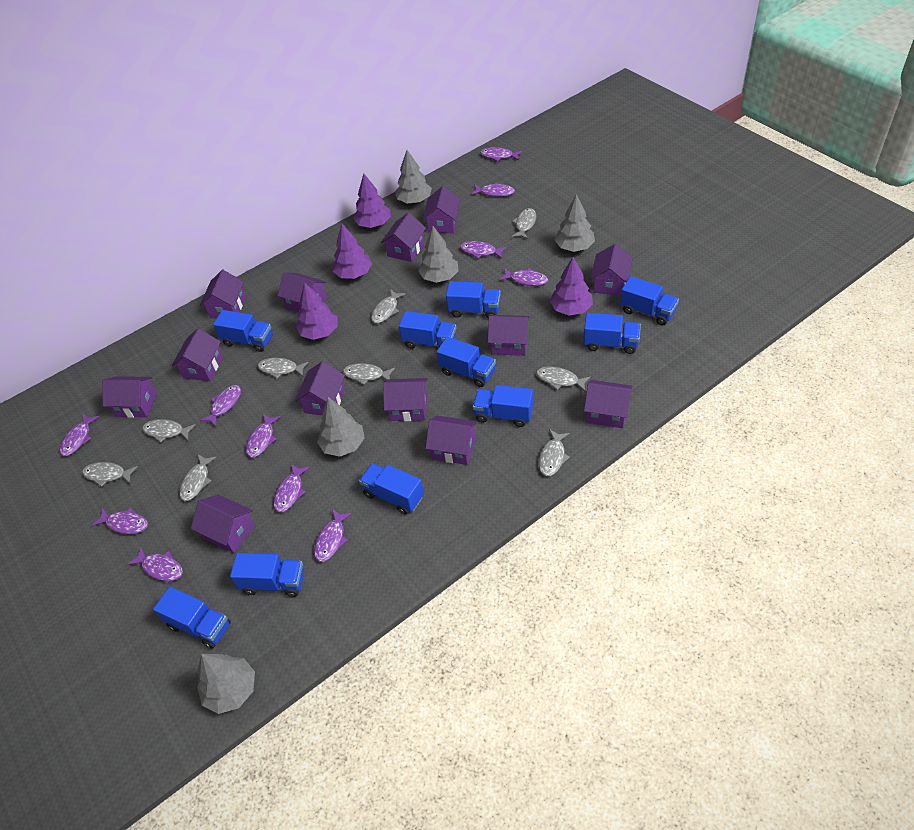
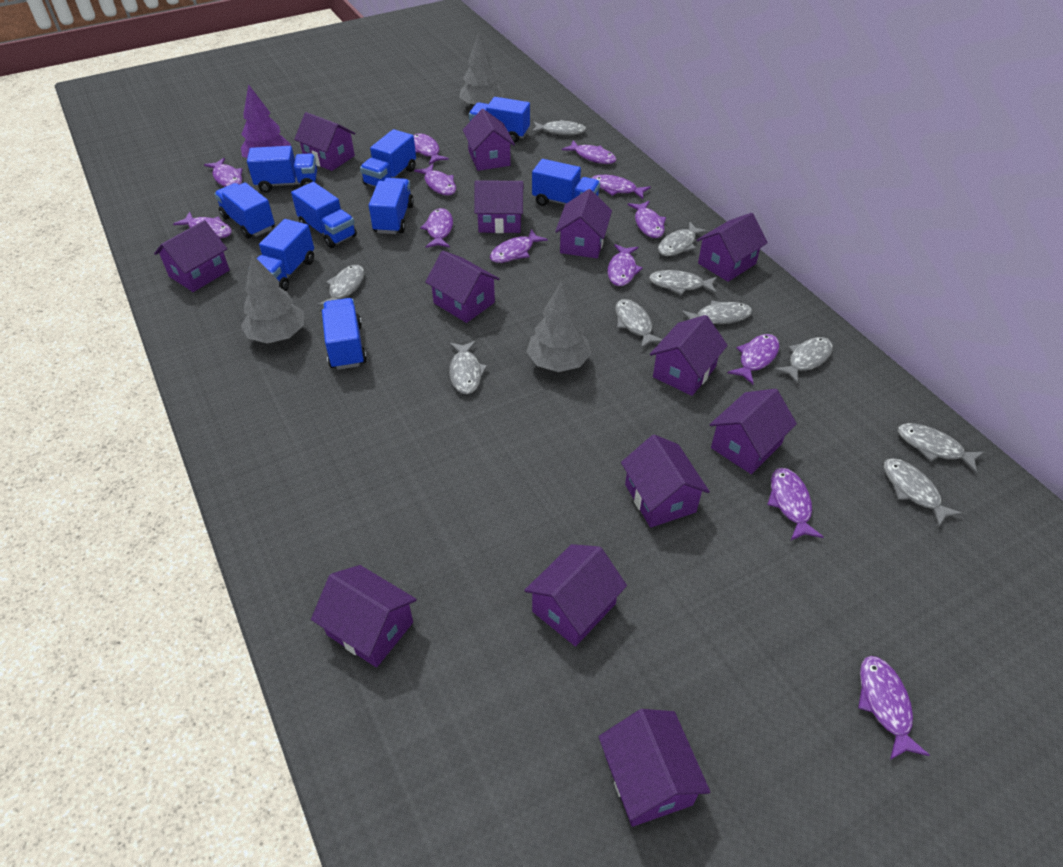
blue truck: 10 -> 9
grey fish: 9 -> 10
grey tree: 5 -> 3
purple fish: 11 -> 13
purple tree: 4 -> 1

